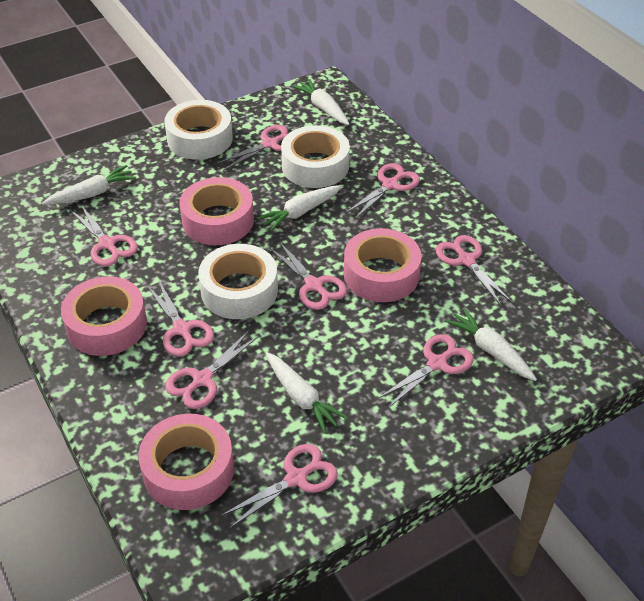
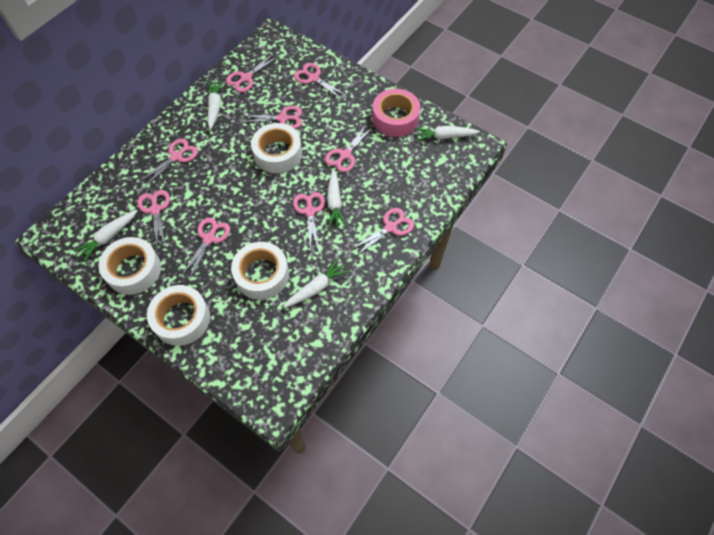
pink tape: 4 -> 1
white tape: 3 -> 4

